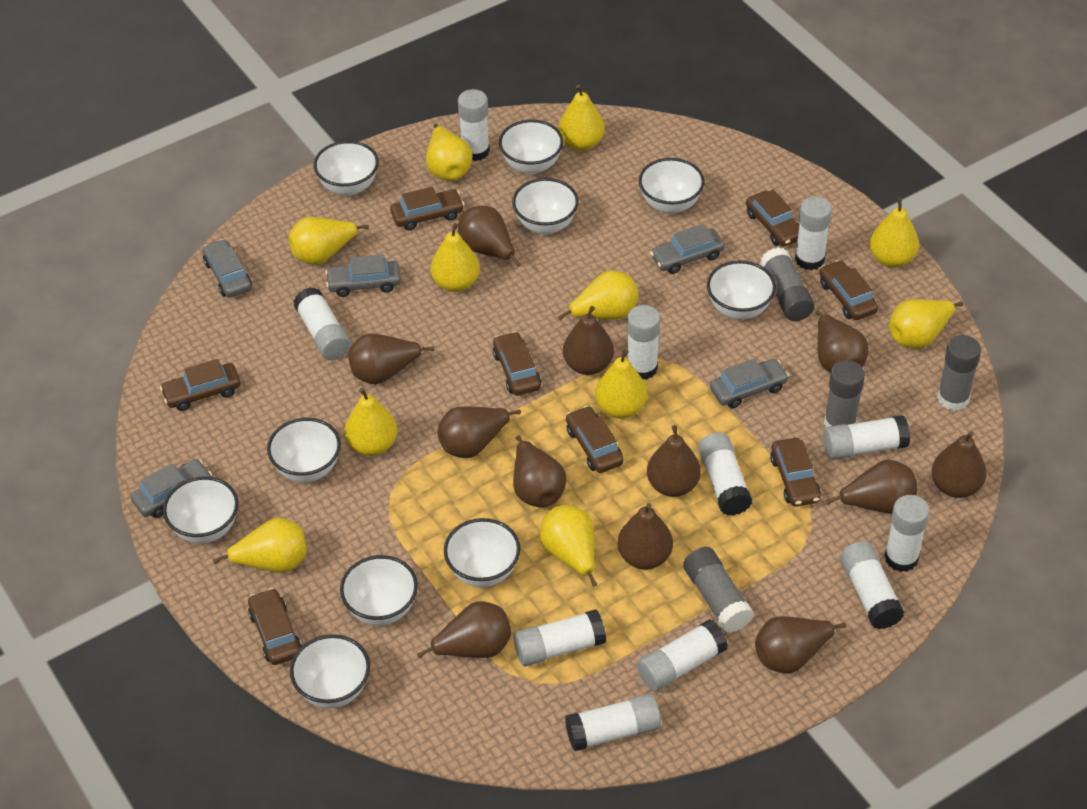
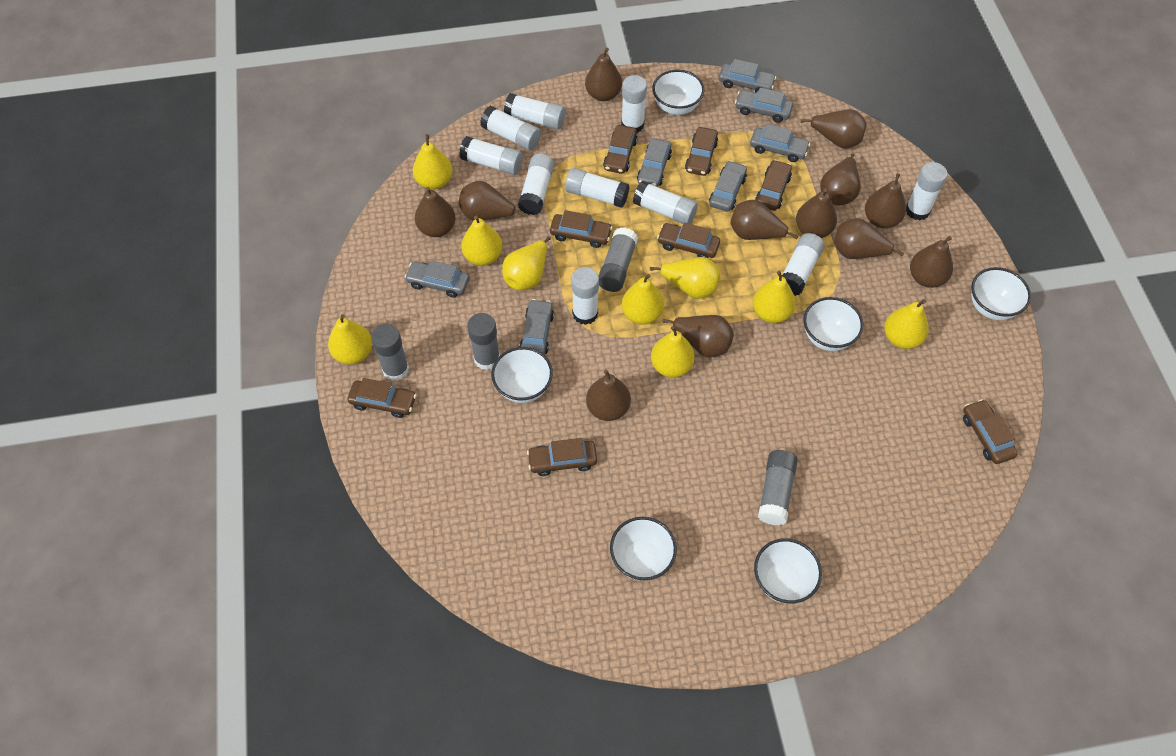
grey car: 5 -> 7
white bowl: 10 -> 6
white glue stick: 11 -> 10
yellow pear: 11 -> 9

